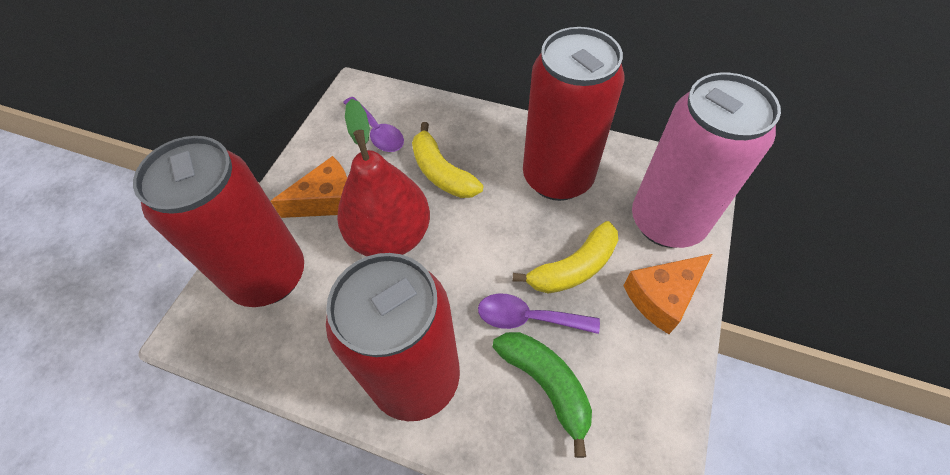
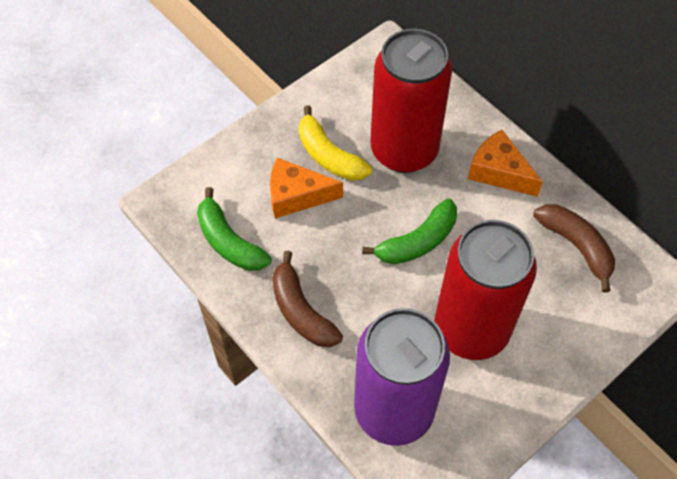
brown banana: 0 -> 2
green banana: 1 -> 2
pink can: 1 -> 0
purple can: 0 -> 1
purple spoon: 2 -> 0
red can: 3 -> 2
red pear: 1 -> 0
yellow banana: 2 -> 1

